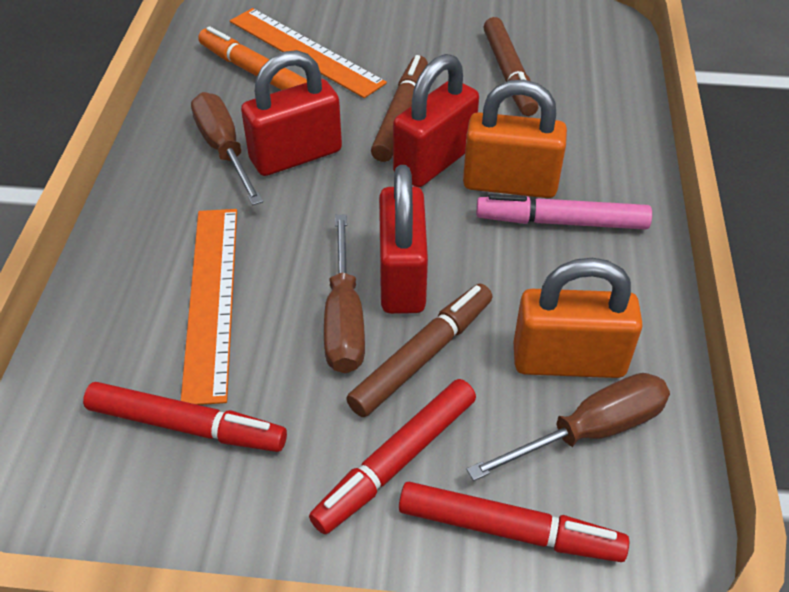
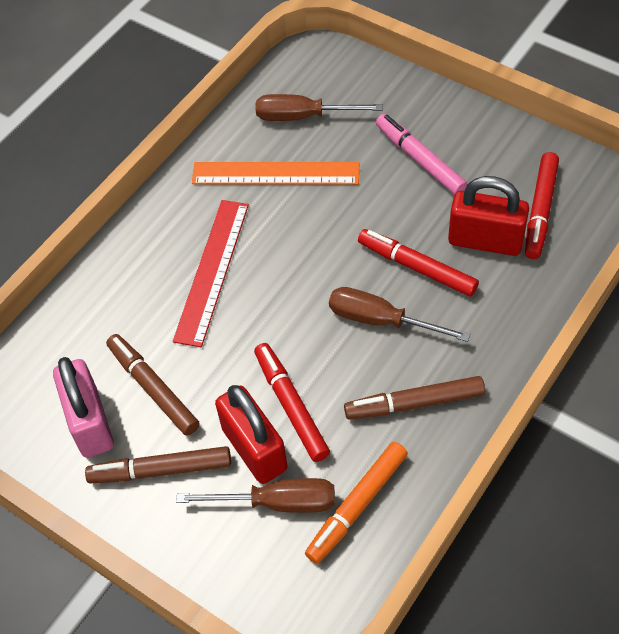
orange padlock: 2 -> 0
orange ruler: 2 -> 1
pink padlock: 0 -> 1
red padlock: 3 -> 2
red ruler: 0 -> 1

